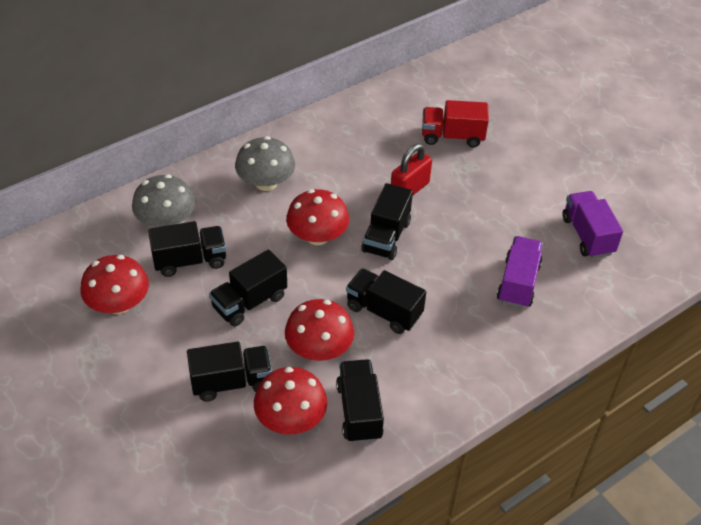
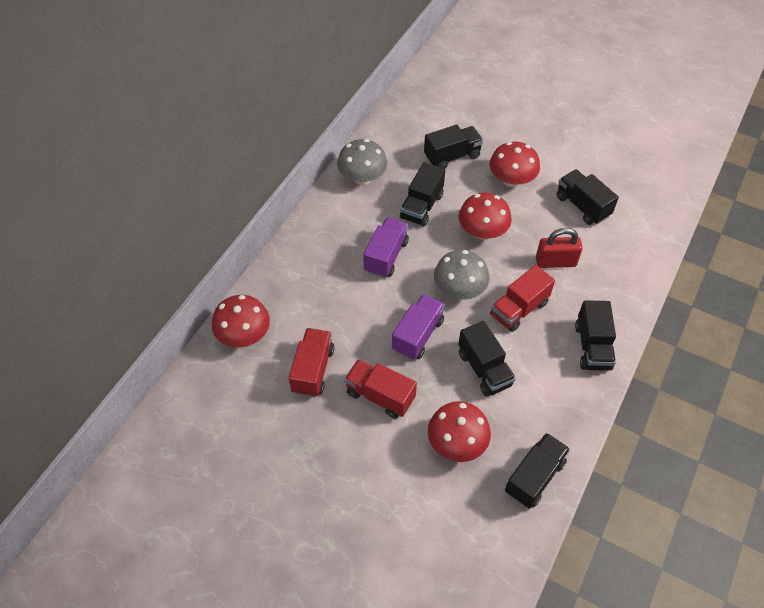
red truck: 1 -> 3

